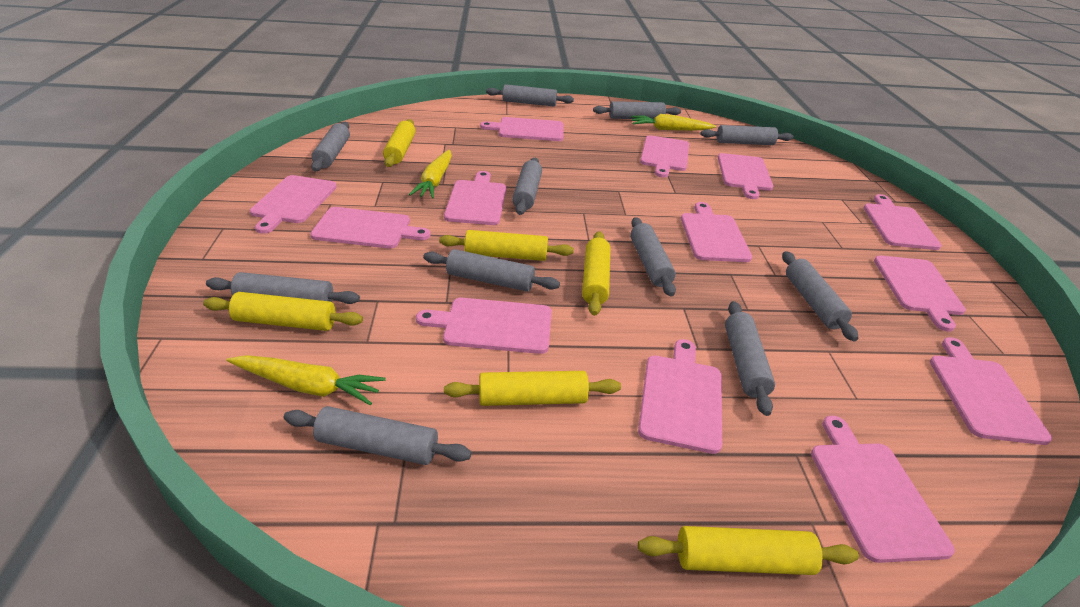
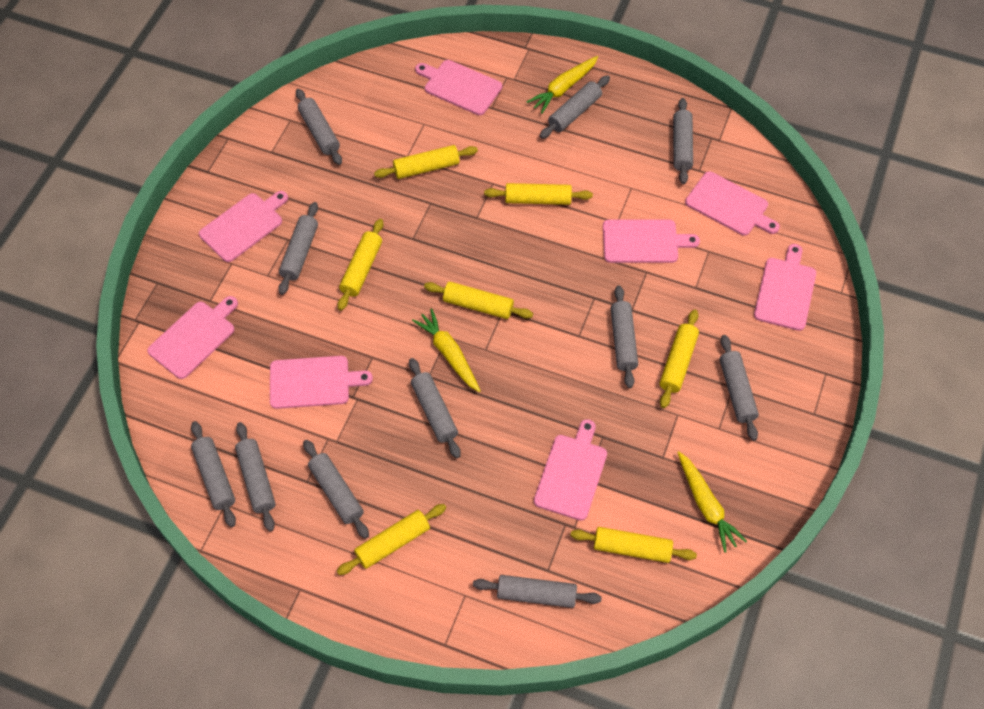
pink cutting board: 13 -> 8
yellow rolling pin: 6 -> 7

